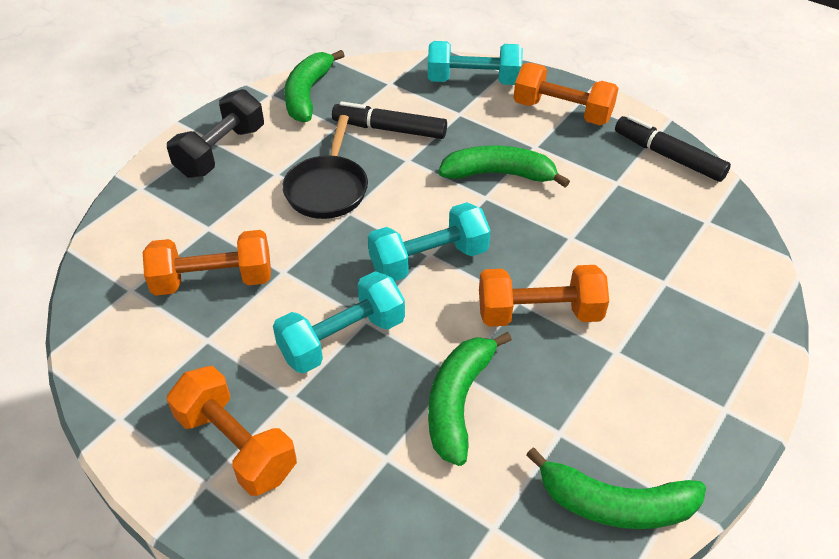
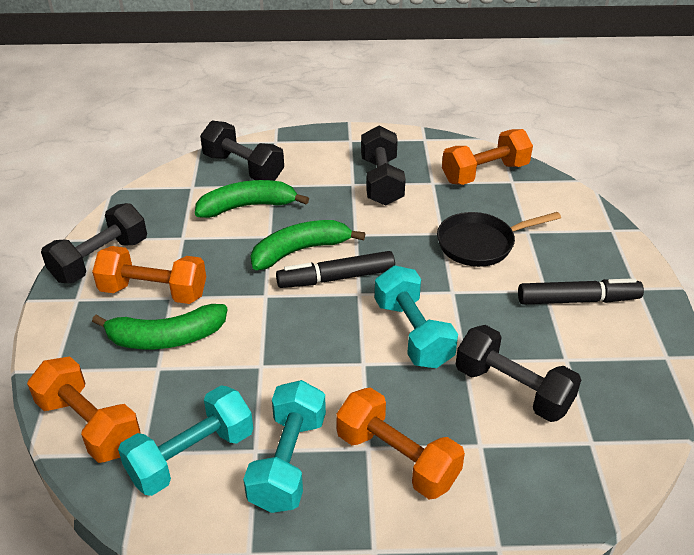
black dumbbell: 1 -> 4
green banana: 4 -> 3

